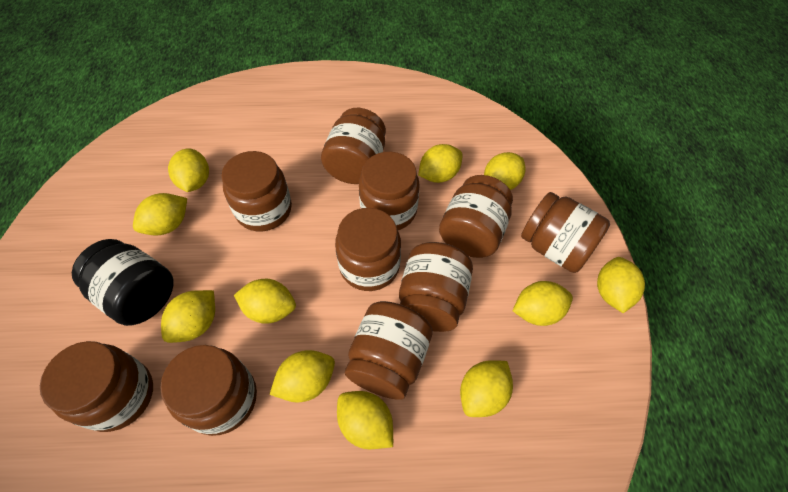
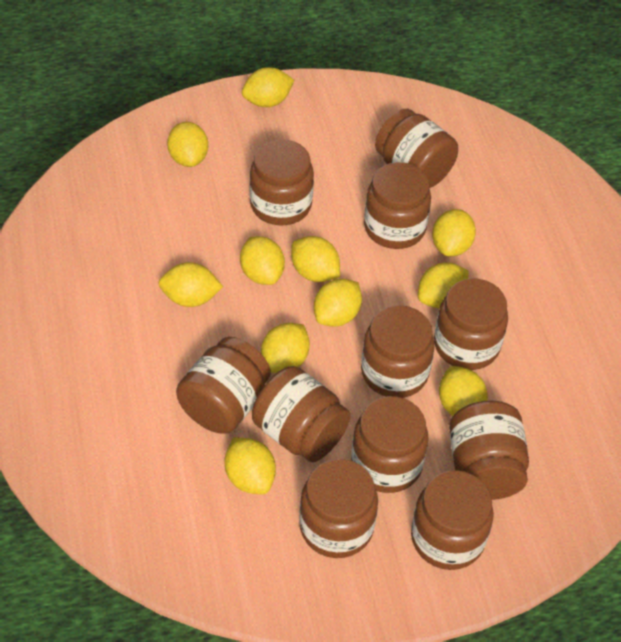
black jar: 1 -> 0
brown jar: 10 -> 11

